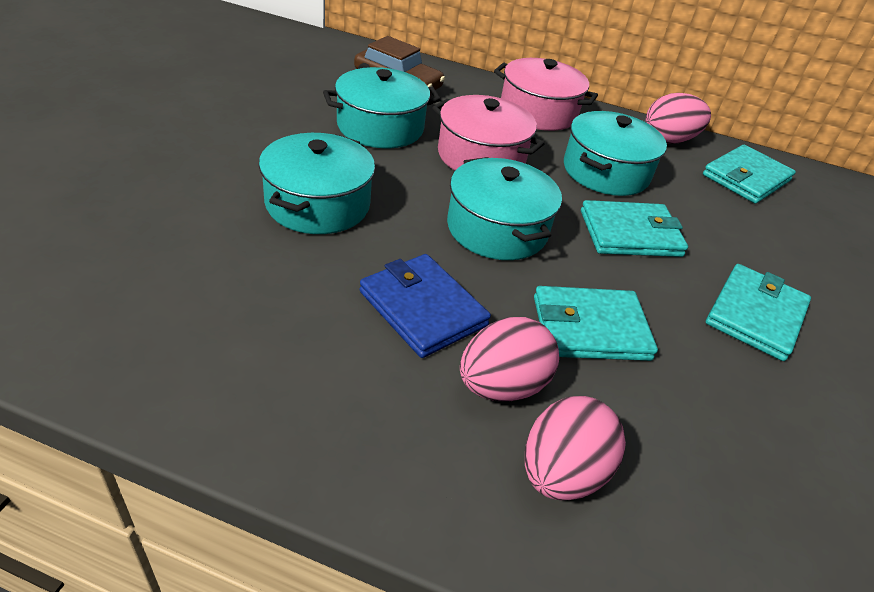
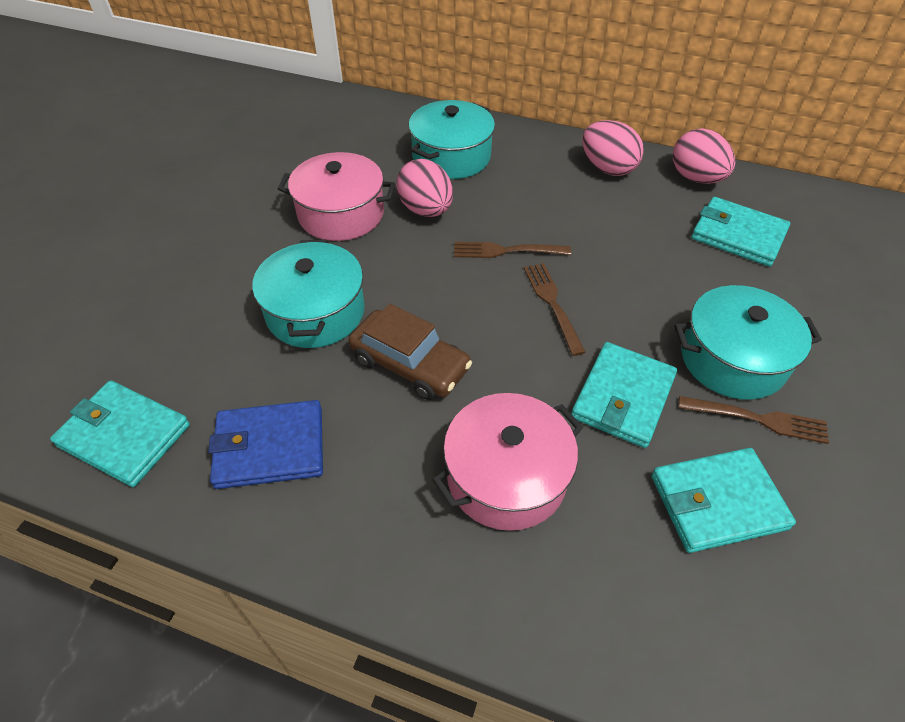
brown fork: 0 -> 3
turquoise pot: 4 -> 3

